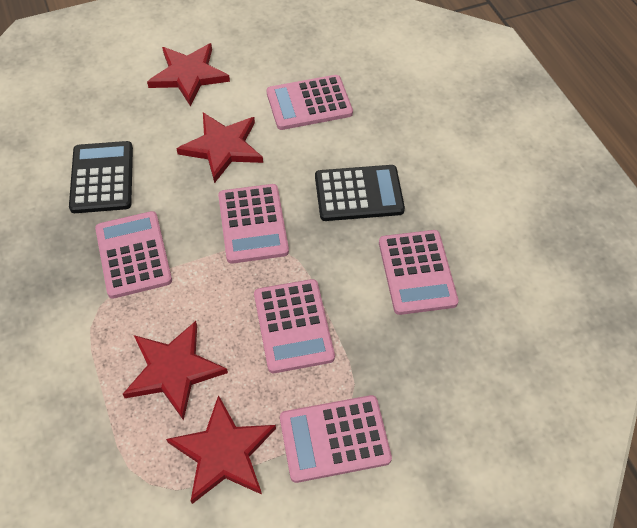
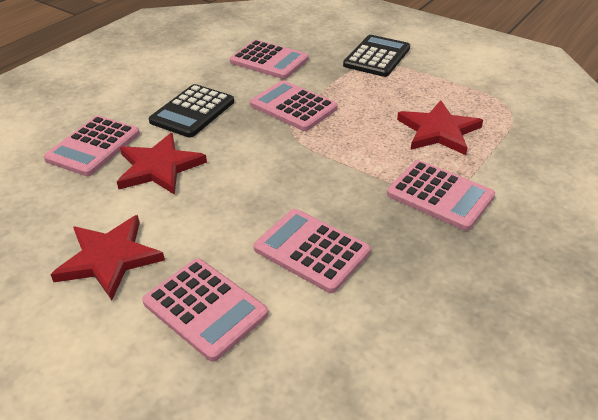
red star: 4 -> 3

